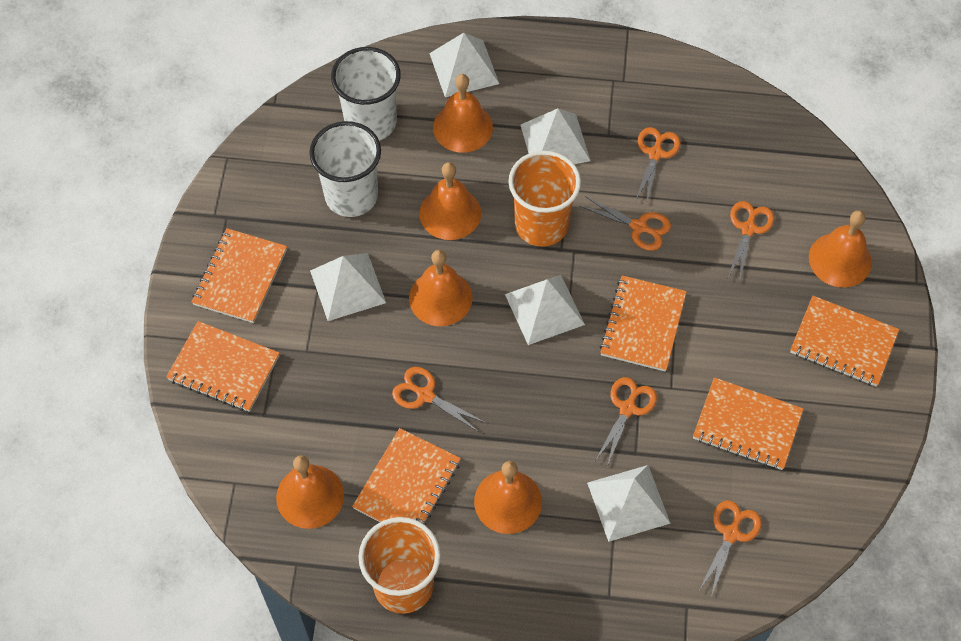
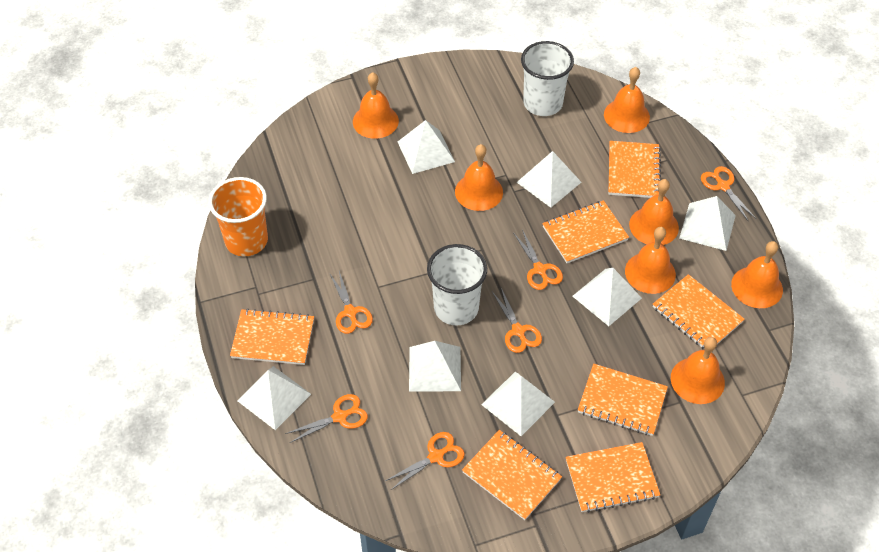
orange bell: 6 -> 7
orange cup: 2 -> 1
orange notebook: 6 -> 7
white pyramid: 5 -> 7

